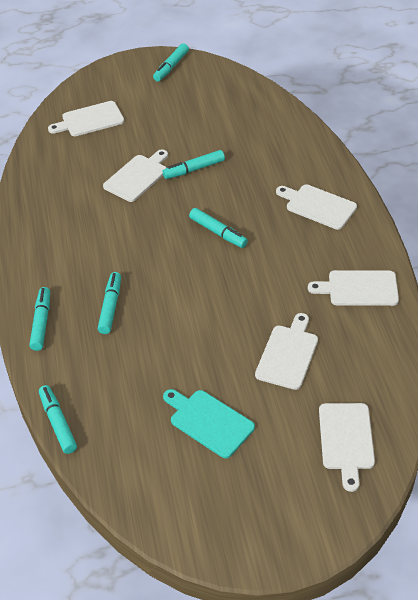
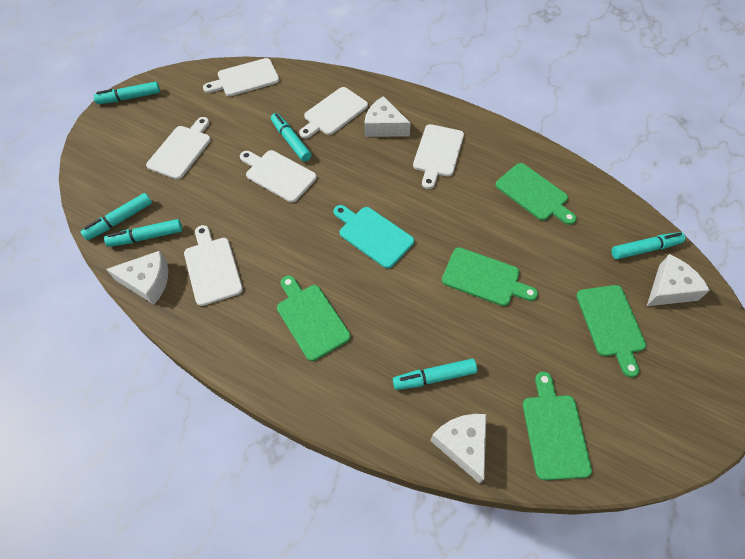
green cutting board: 0 -> 5
white cheese: 0 -> 4

